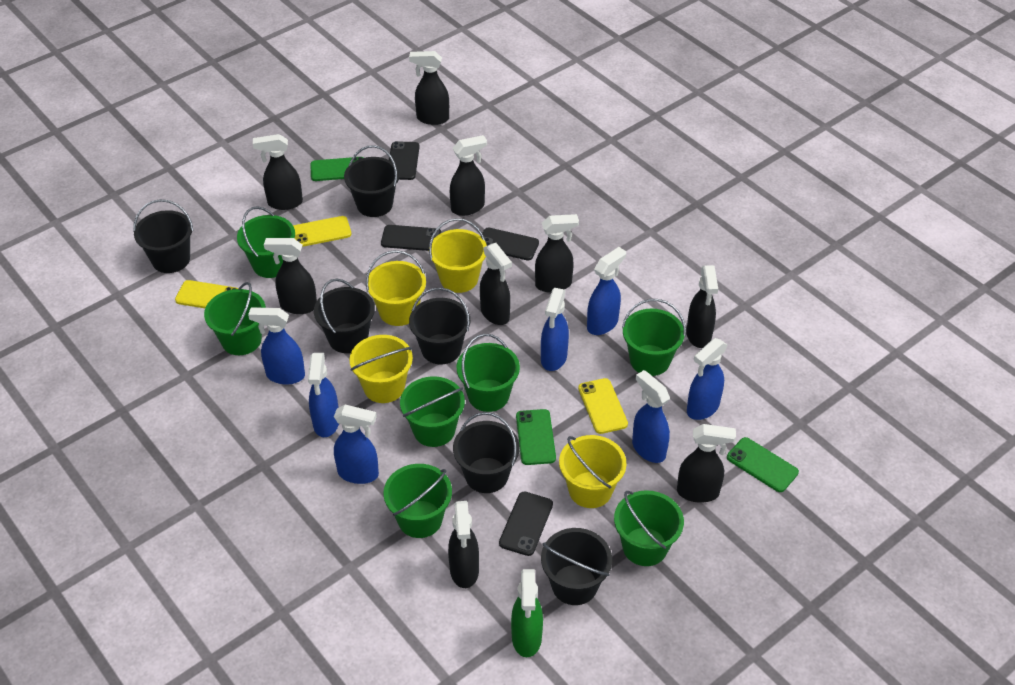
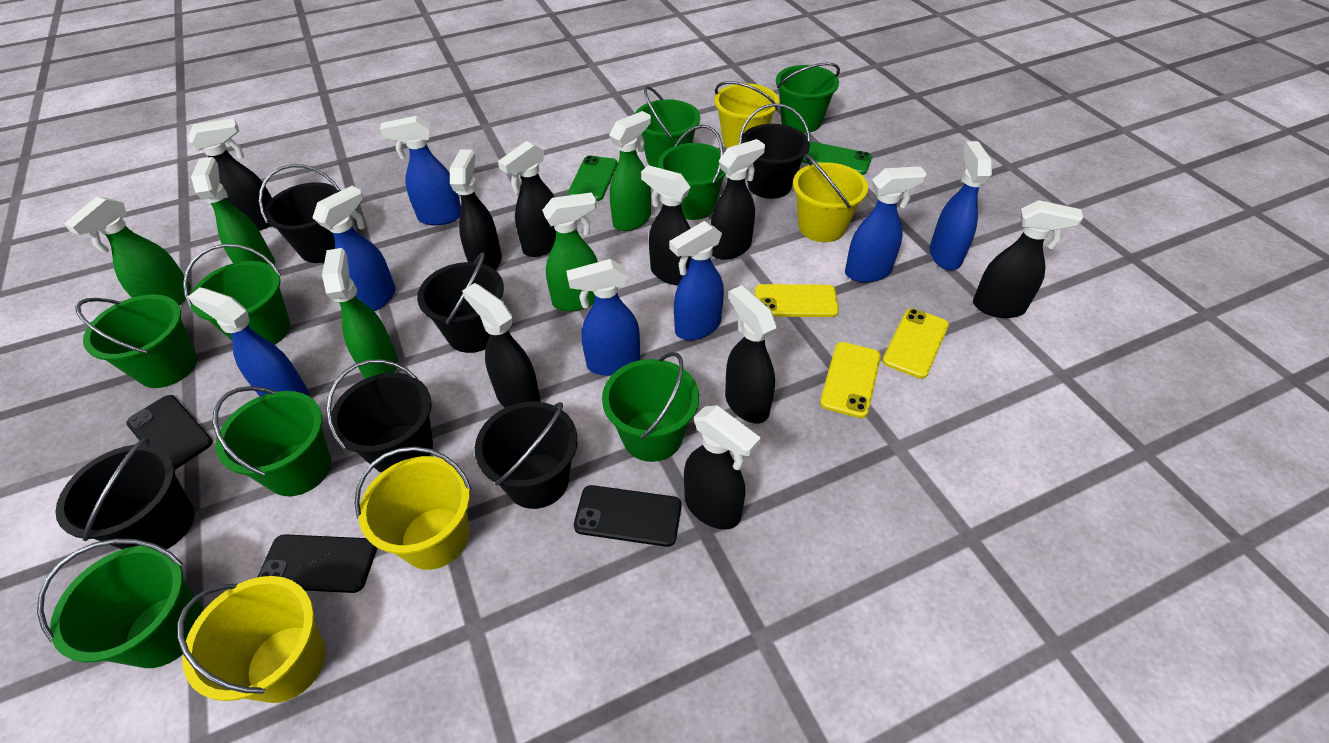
black phone: 4 -> 3
green bucket: 7 -> 8
green phone: 3 -> 2
green spray bottle: 1 -> 5

